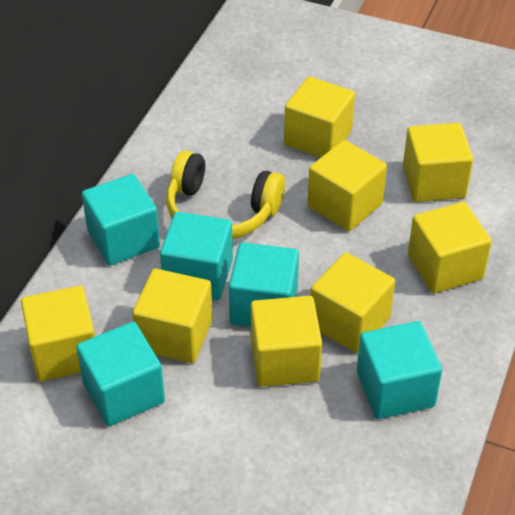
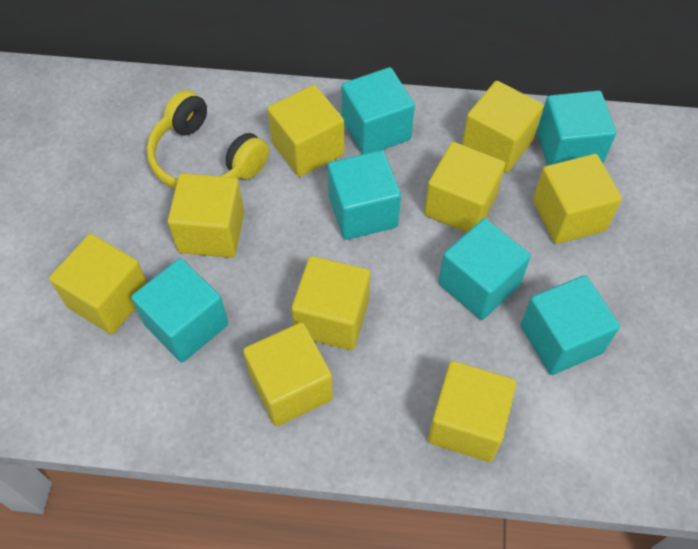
turquoise cube: 5 -> 6
yellow cube: 8 -> 9

